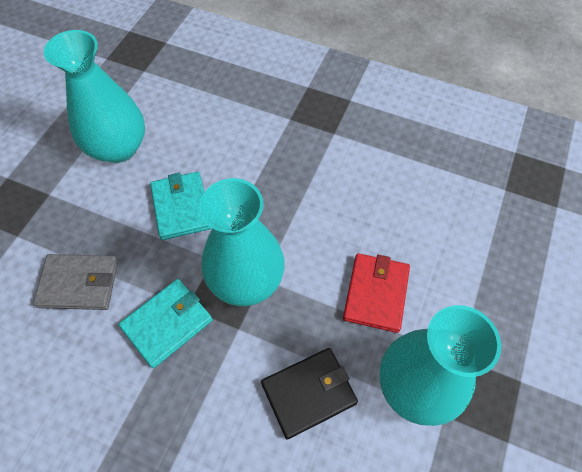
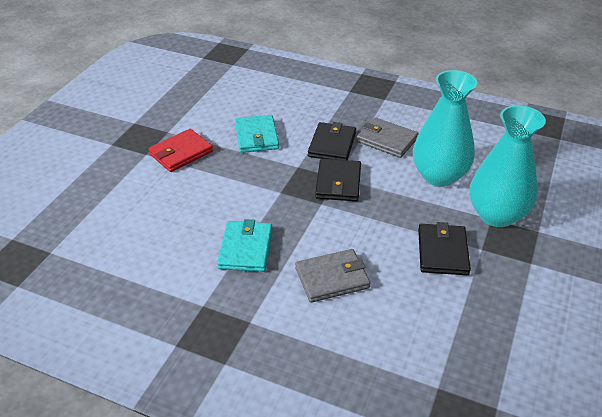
black wallet: 1 -> 3
grey wallet: 1 -> 2
turquoise vase: 3 -> 2

